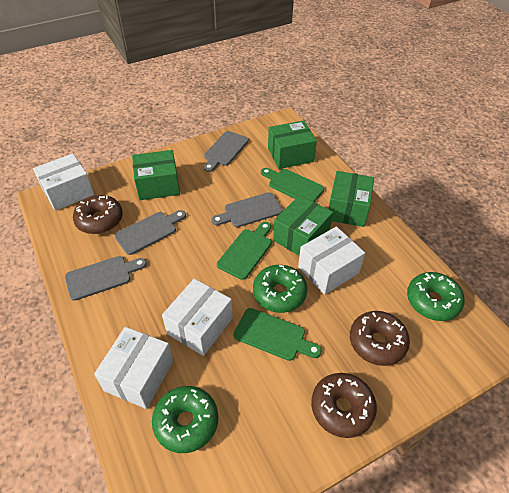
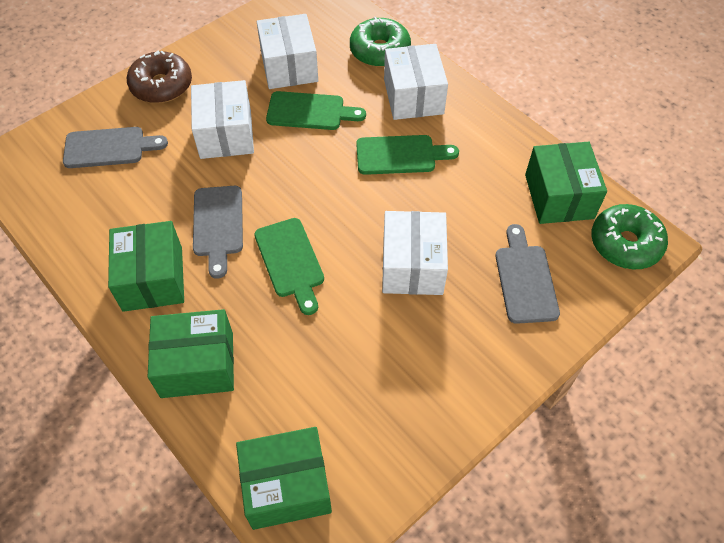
brown donut: 3 -> 1
green donut: 3 -> 2
grey cutting board: 4 -> 3

